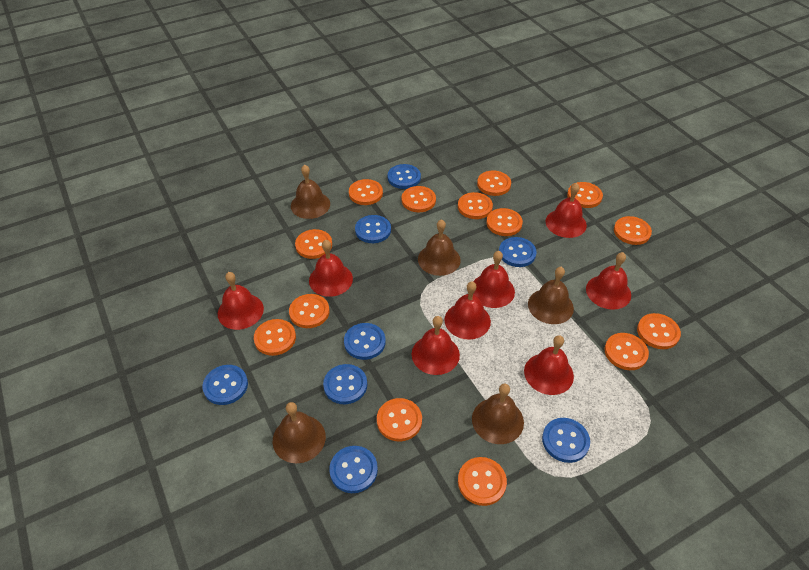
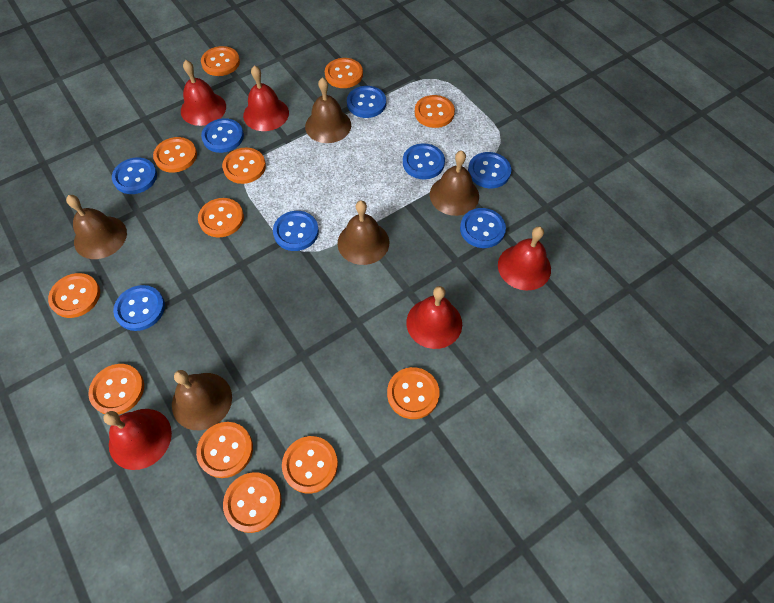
orange button: 14 -> 12
red bell: 8 -> 5

